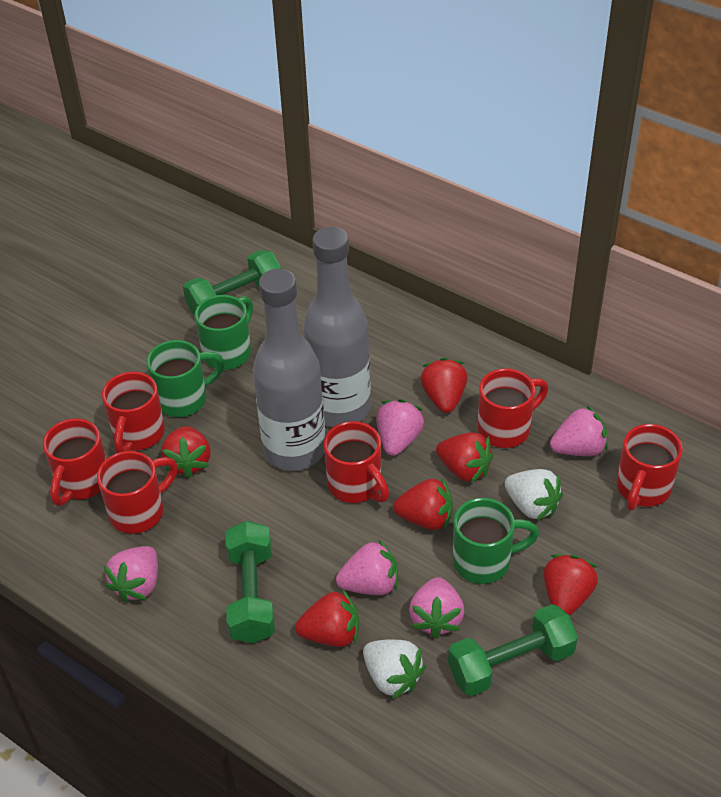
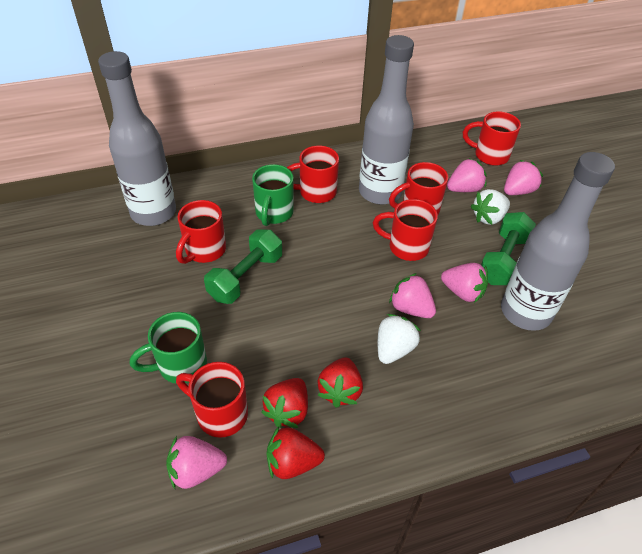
green dumbbell: 3 -> 2
green mug: 3 -> 2
grey bottle: 2 -> 3
red strawberry: 6 -> 3

